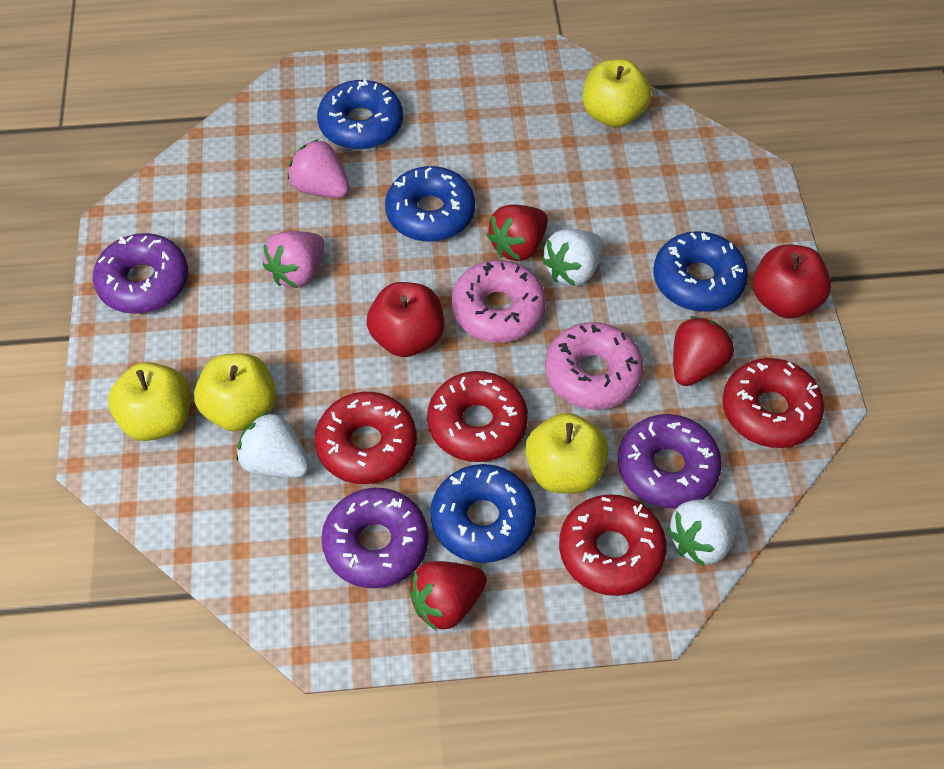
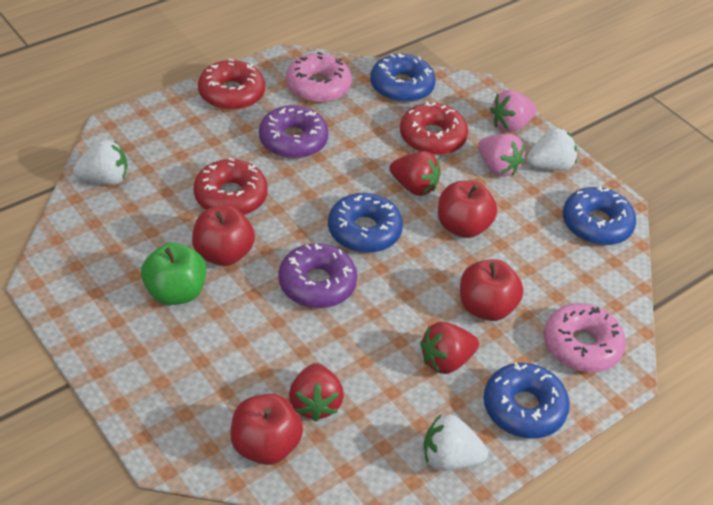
green apple: 0 -> 1
purple donut: 3 -> 2
red apple: 2 -> 4
red donut: 4 -> 3
yellow apple: 4 -> 0

